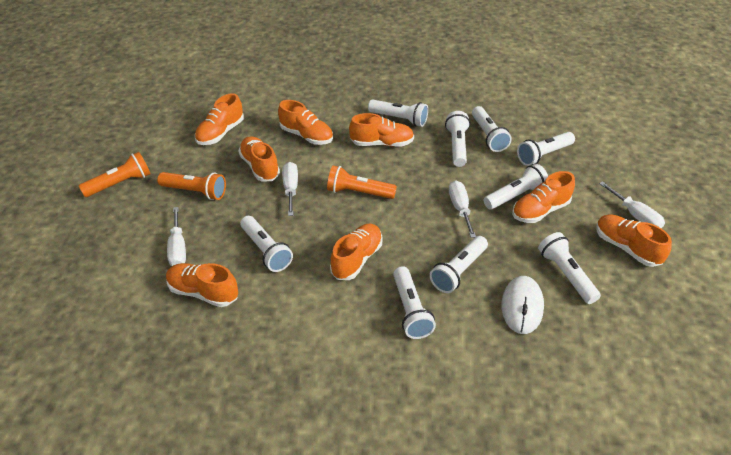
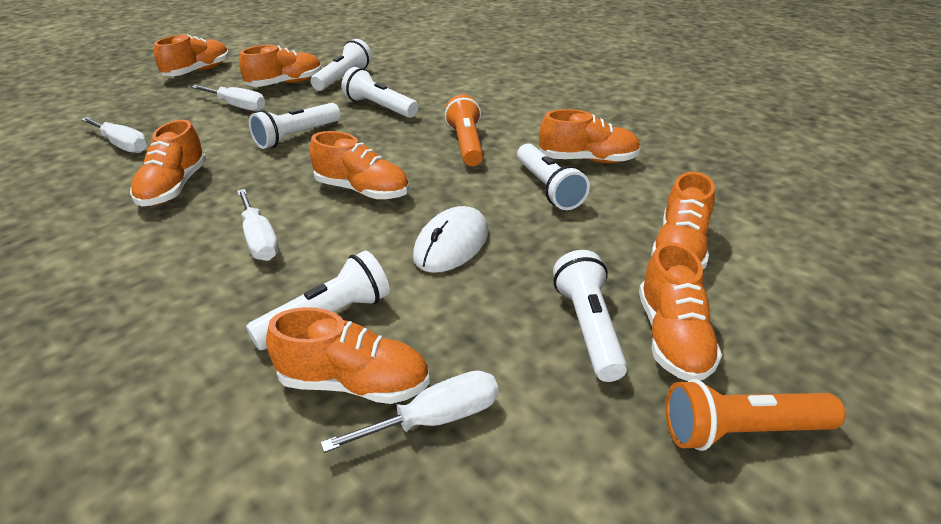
orange flashlight: 3 -> 2
white flashlight: 9 -> 6

